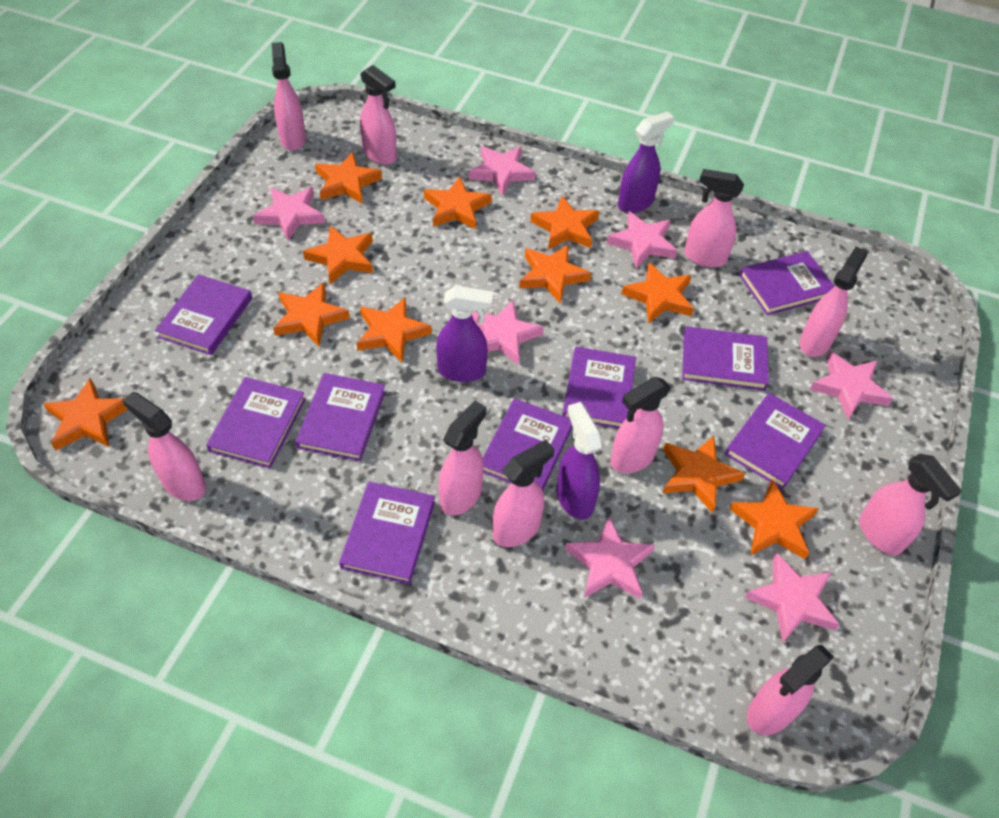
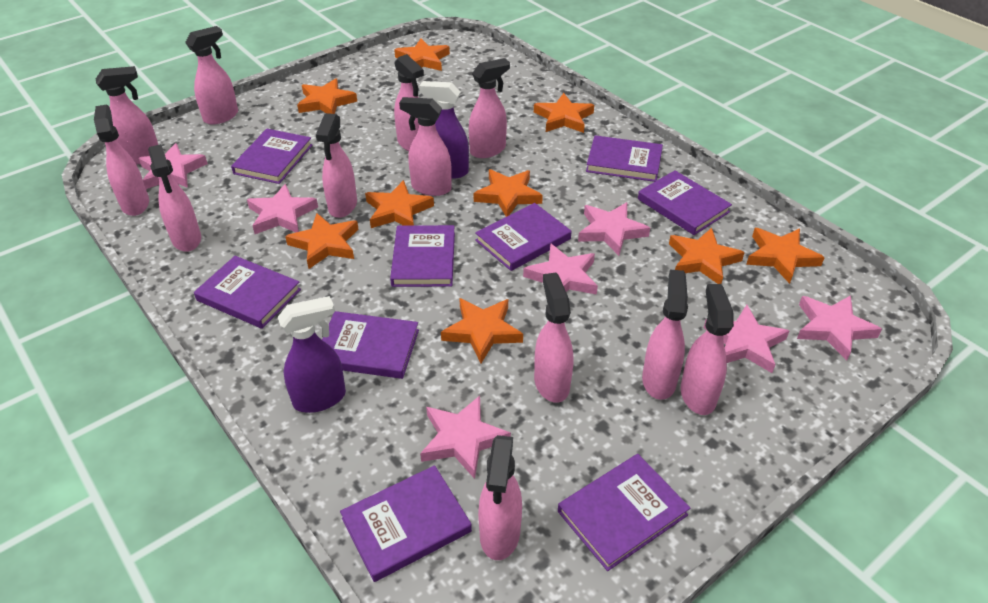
orange star: 11 -> 9
pink spray bottle: 10 -> 12
purple spray bottle: 3 -> 2

